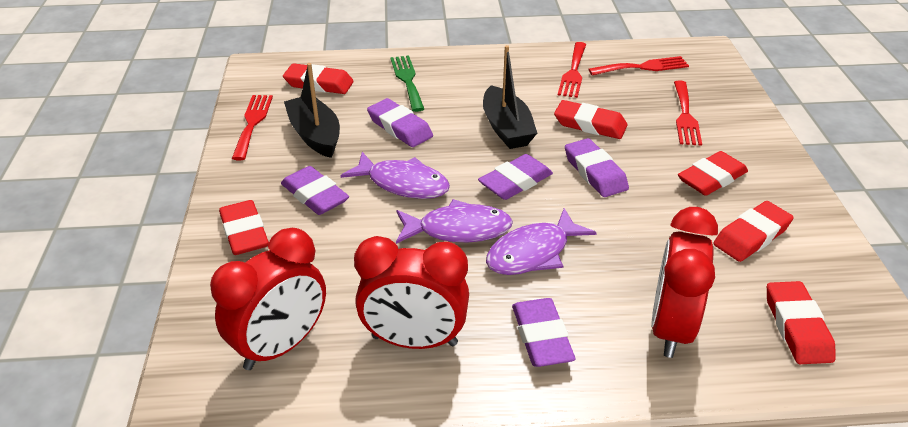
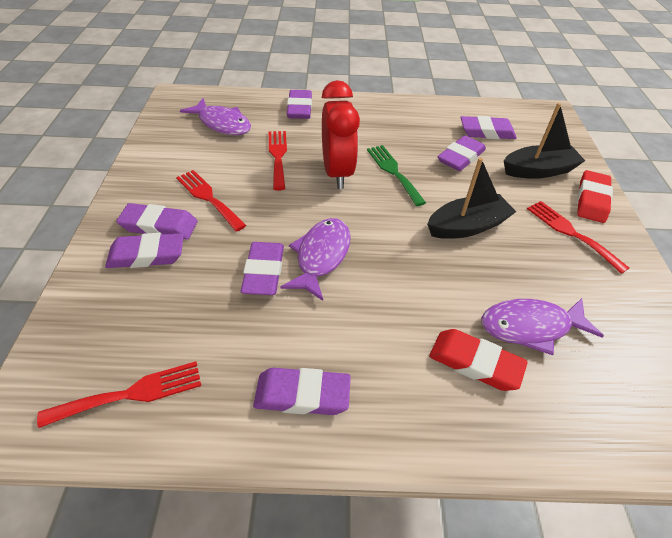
purple eraser: 5 -> 7
red clock: 3 -> 1
red eraser: 6 -> 2

